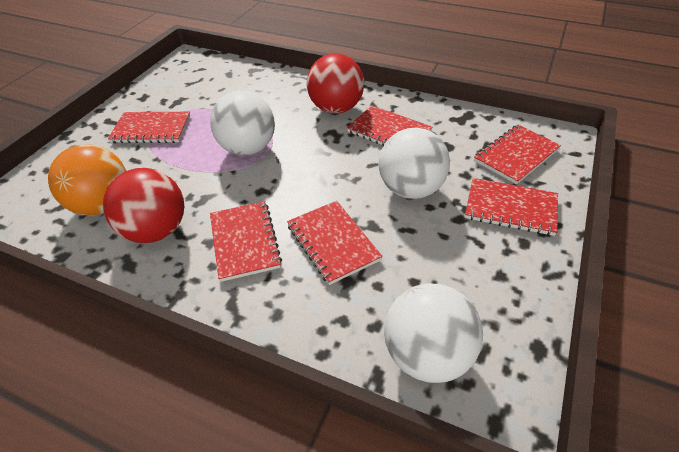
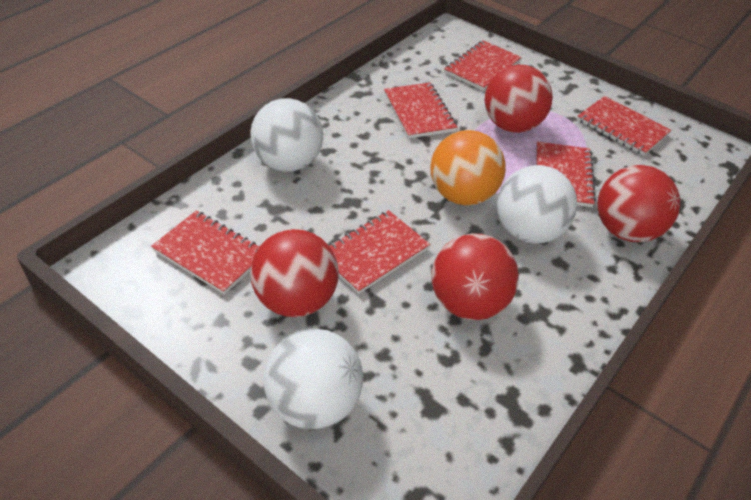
red ball: 2 -> 4

